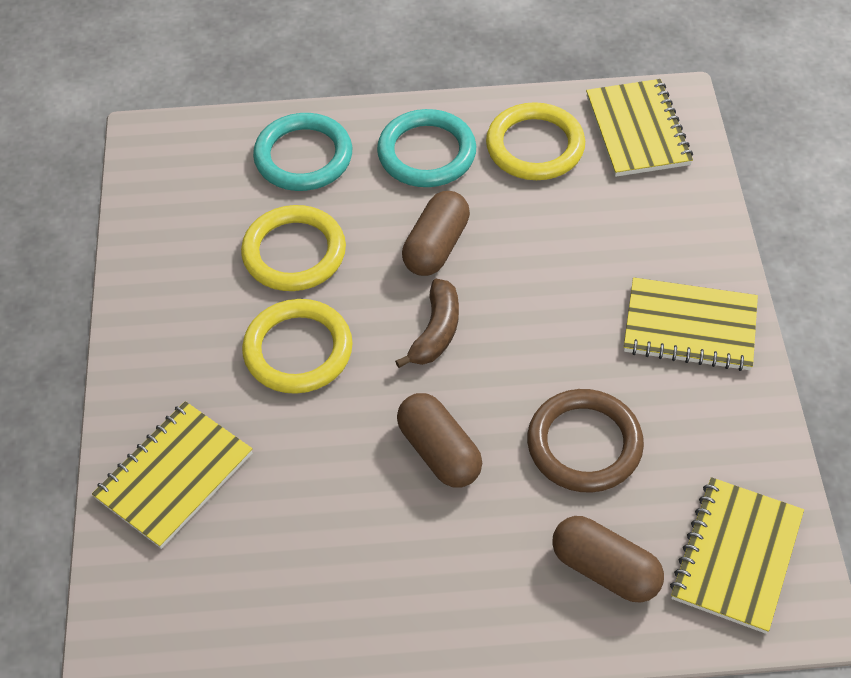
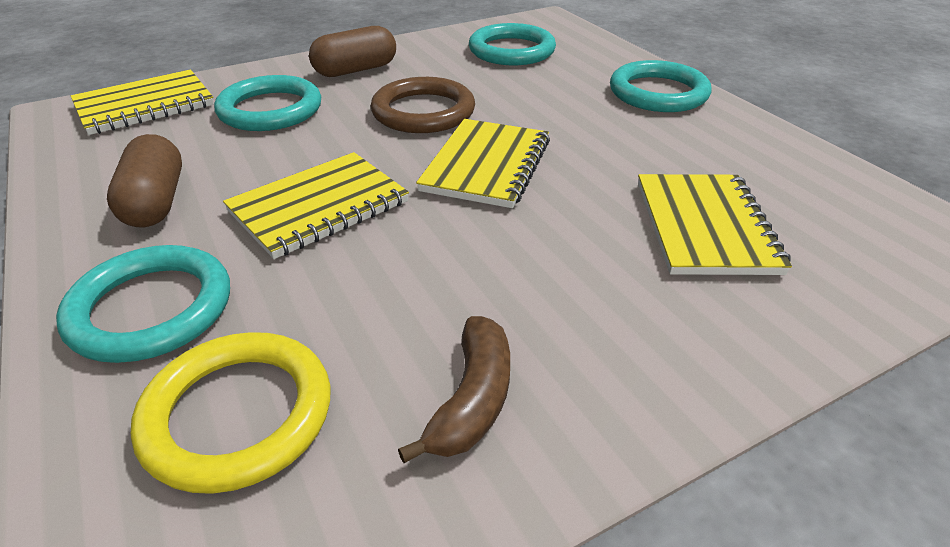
brown capsule: 3 -> 2
turquoise ring: 2 -> 4
yellow ring: 3 -> 1

